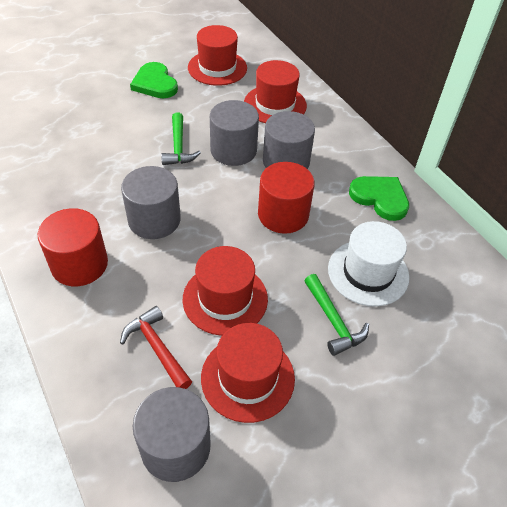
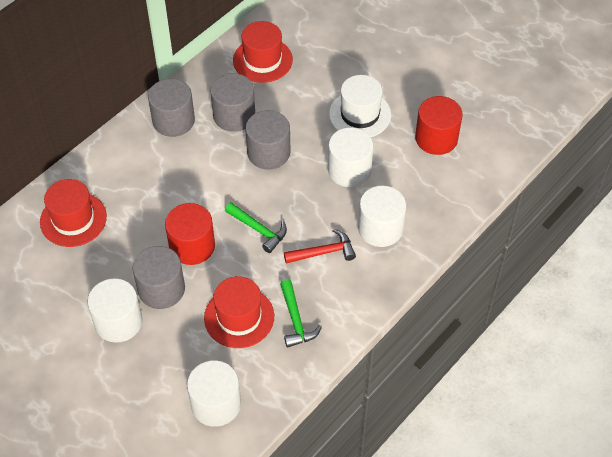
green heart: 2 -> 0
red hat: 4 -> 3
white cylinder: 0 -> 4

